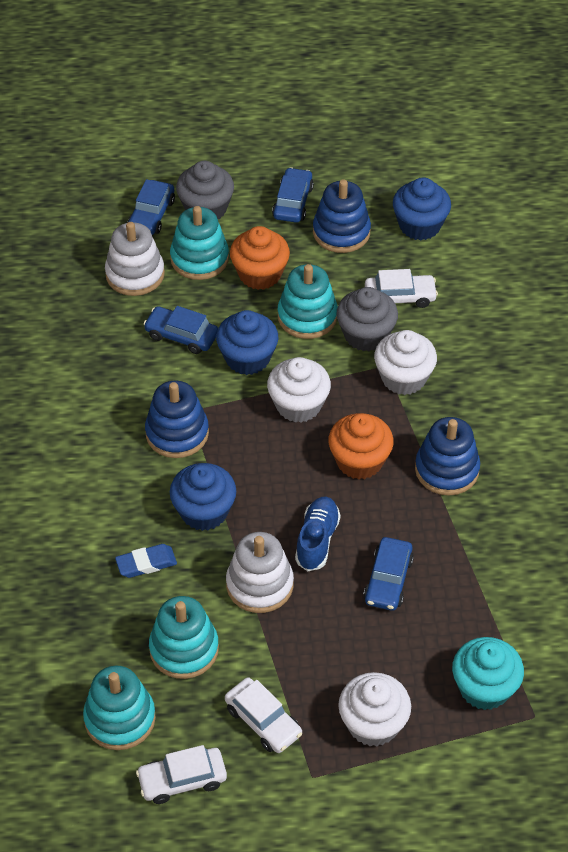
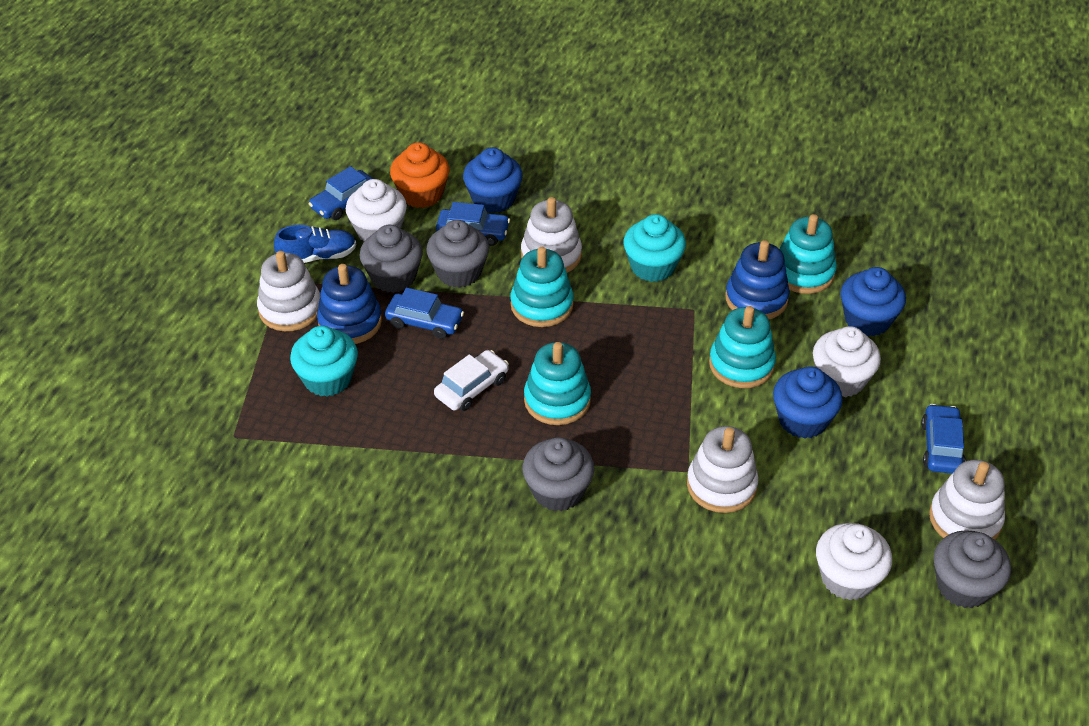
blue eraser: 1 -> 0
blue stacking toy: 3 -> 2
grey cupcake: 2 -> 4
orange cupcake: 2 -> 1
turquoise cupcake: 1 -> 2
white car: 3 -> 1
white stacking toy: 2 -> 4

